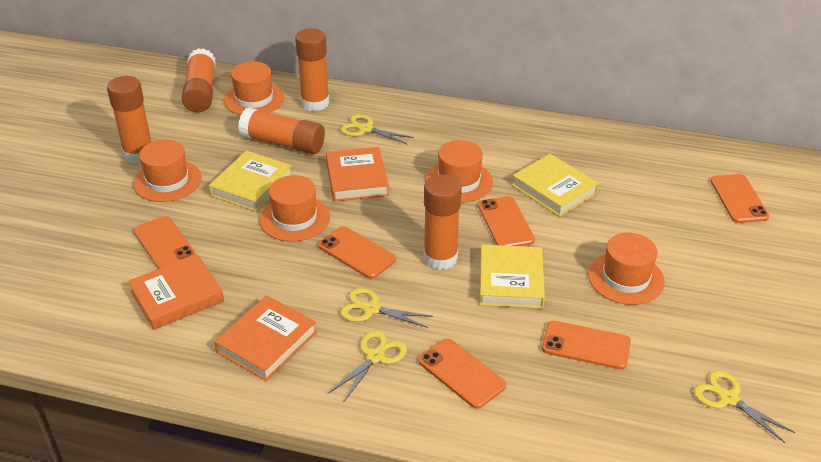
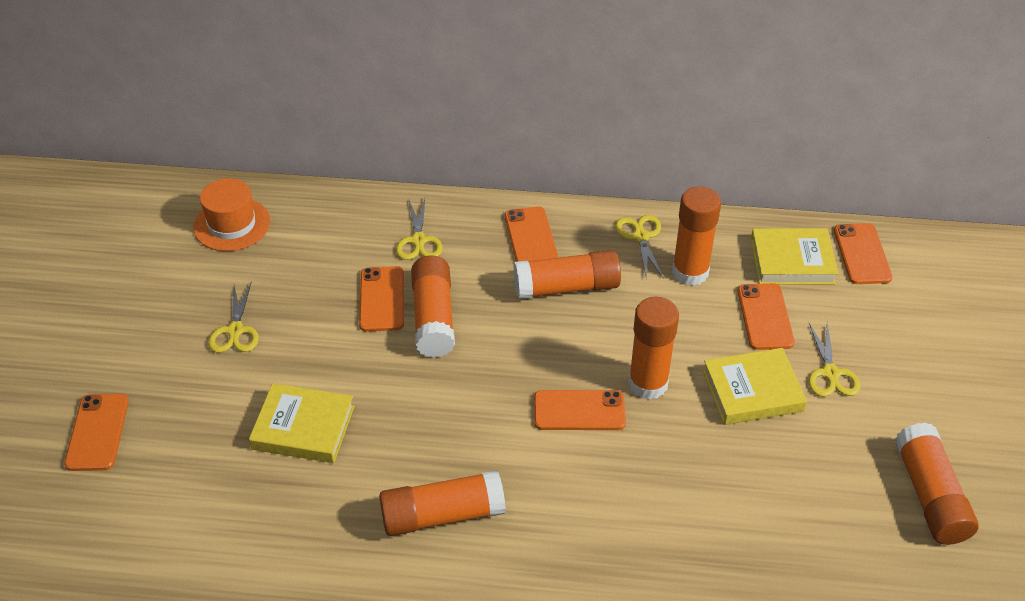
orange book: 3 -> 0
orange glue stick: 5 -> 6
orange hat: 5 -> 1

